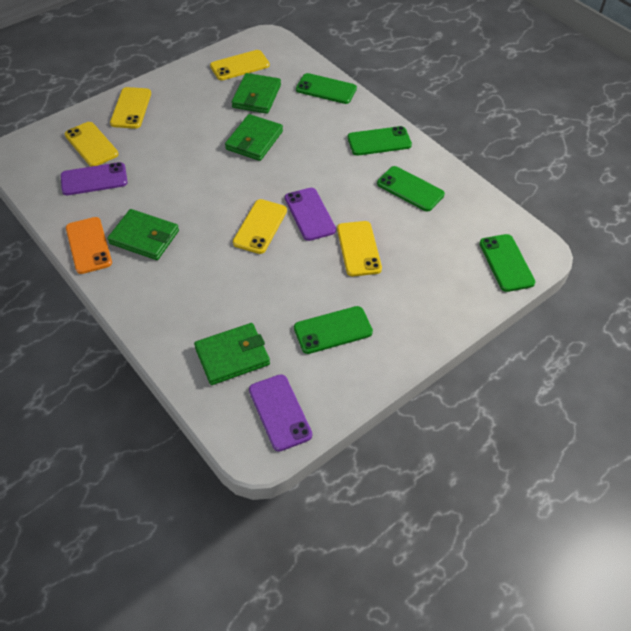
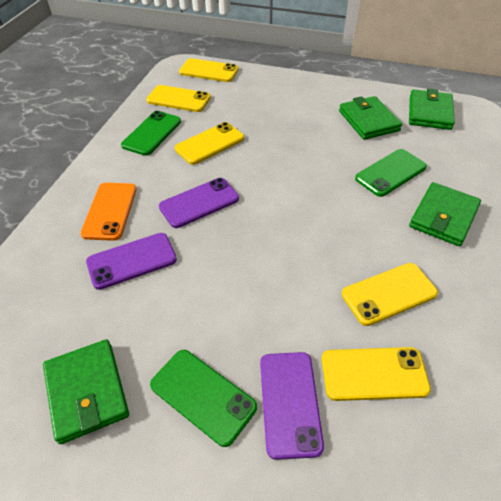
green phone: 5 -> 3

